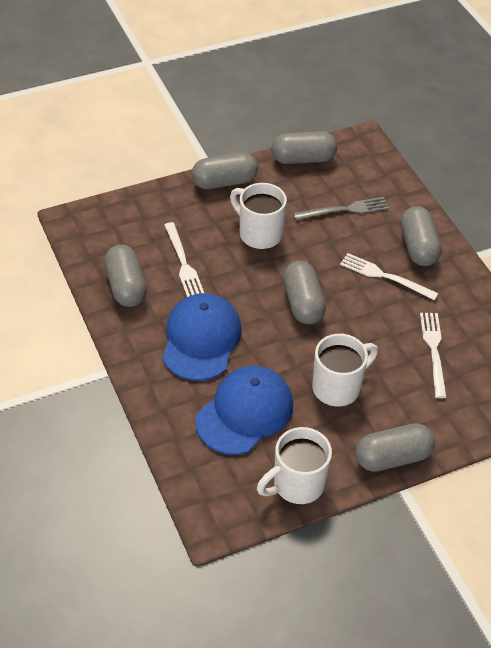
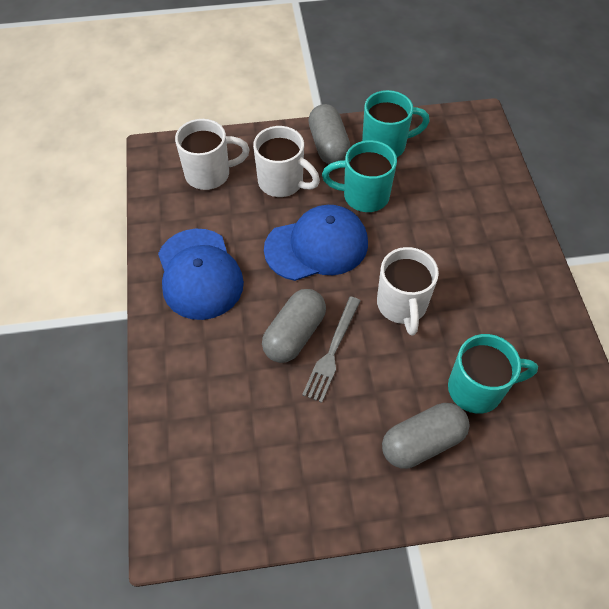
grey capsule: 6 -> 3
turquoise mug: 0 -> 3
white fork: 3 -> 0

